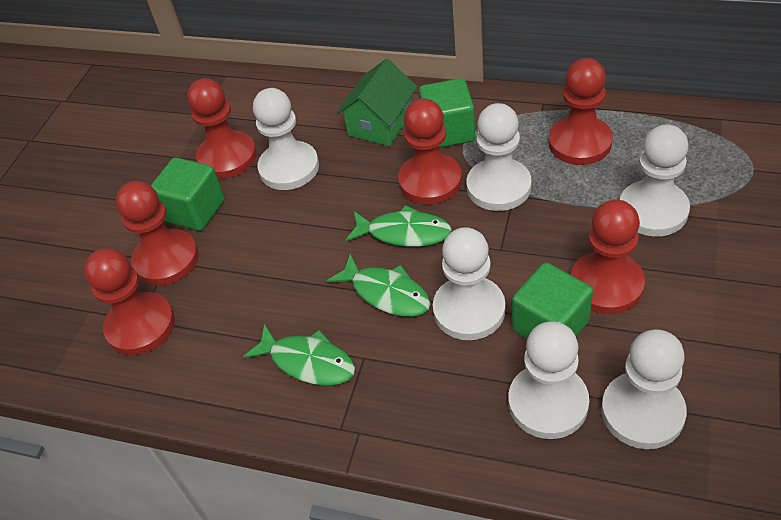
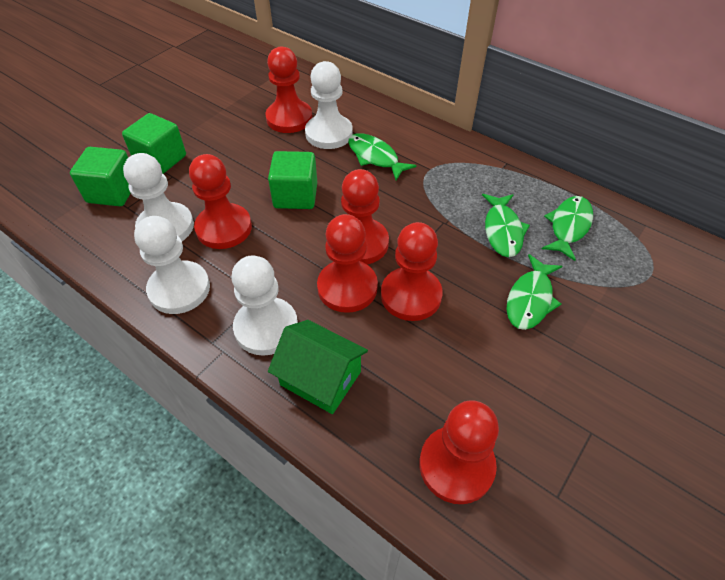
green fish: 3 -> 4
white pawn: 6 -> 4

